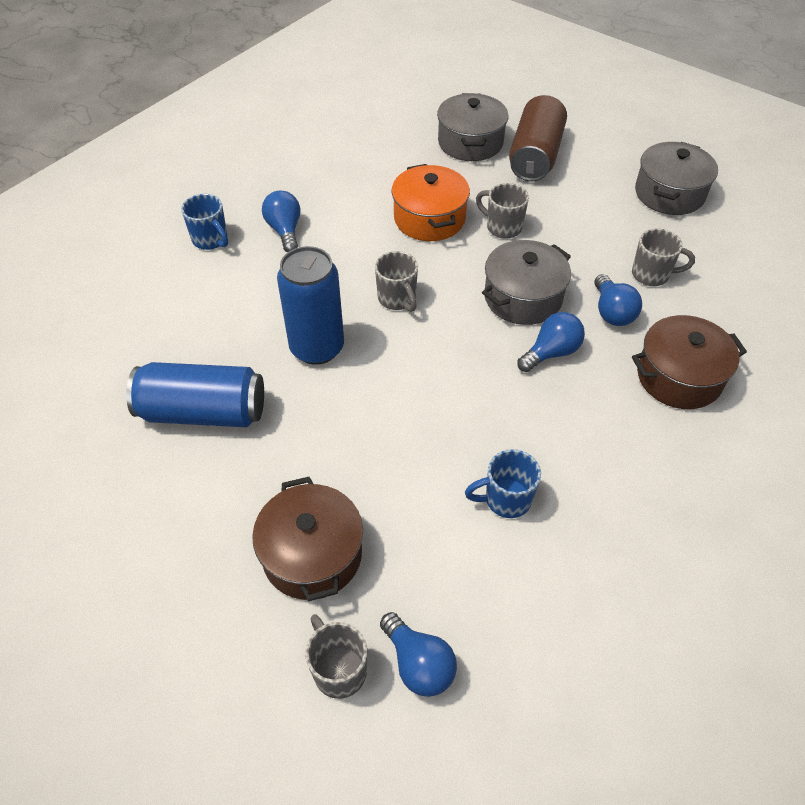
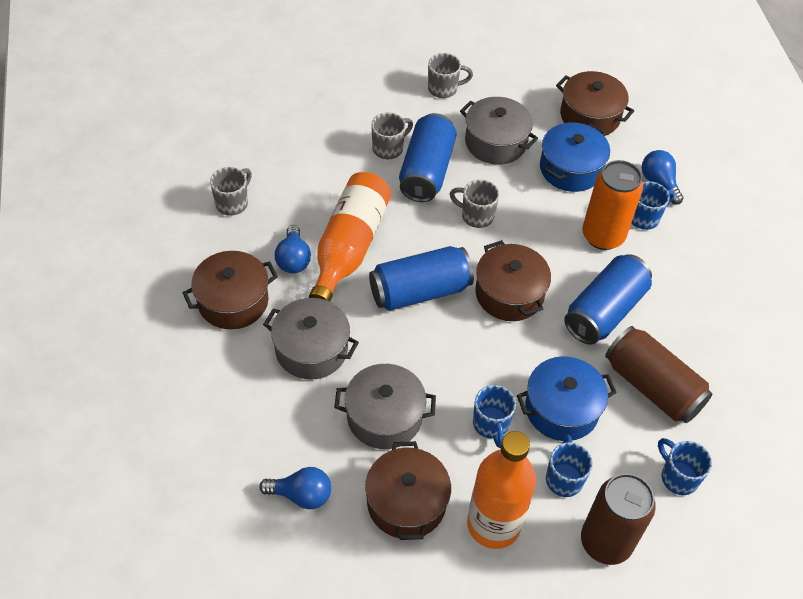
blue can: 2 -> 3
blue light bulb: 4 -> 3
blue mug: 2 -> 4
blue pot: 0 -> 2
brown can: 1 -> 2
brown pot: 2 -> 4
orange bottle: 0 -> 2
orange can: 0 -> 1
orange pot: 1 -> 0

